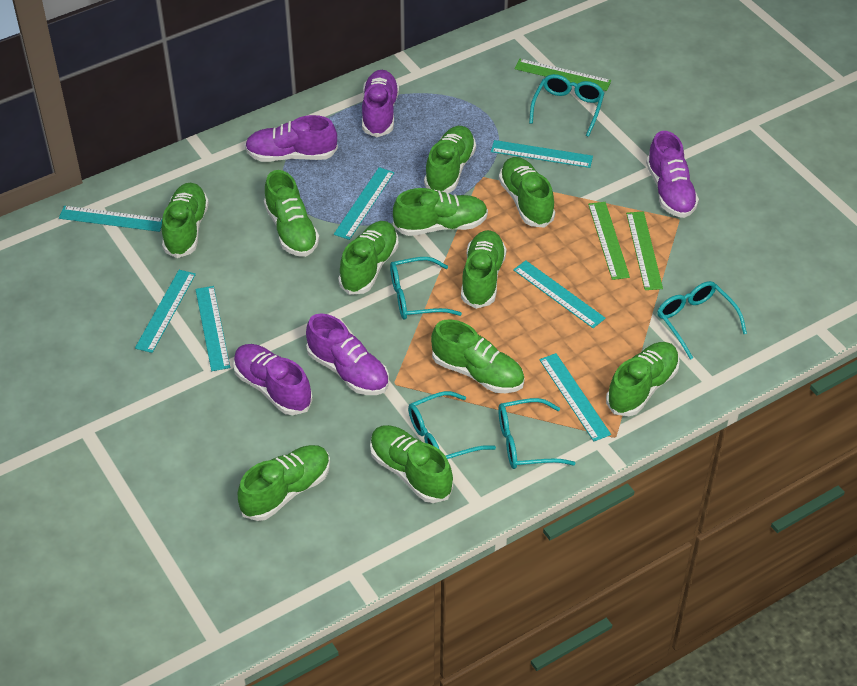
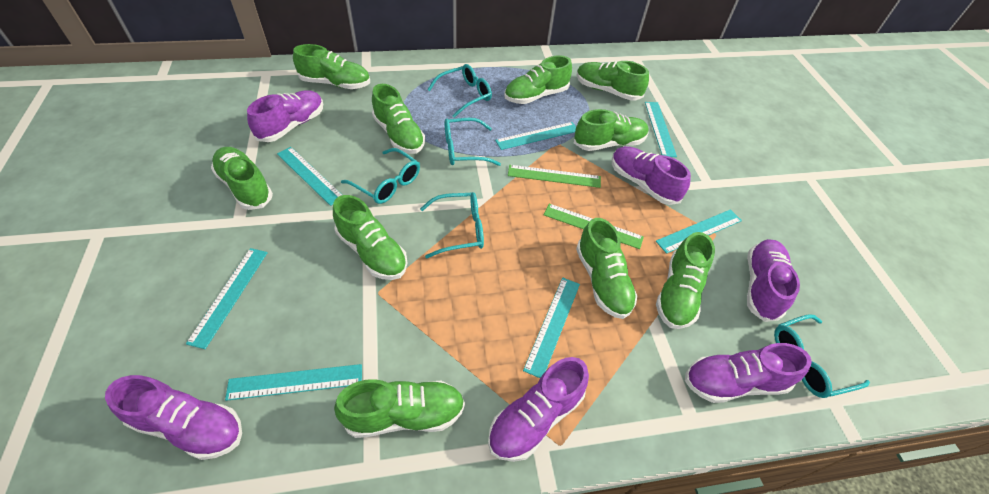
green ruler: 3 -> 2
green shoe: 11 -> 10
purple shoe: 5 -> 6

